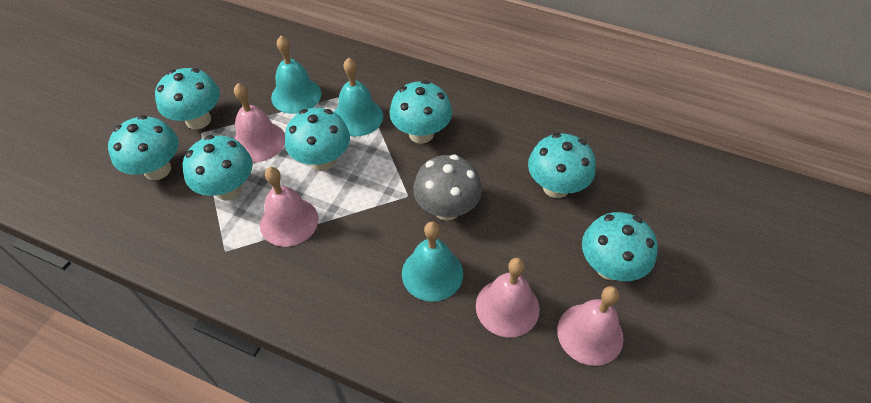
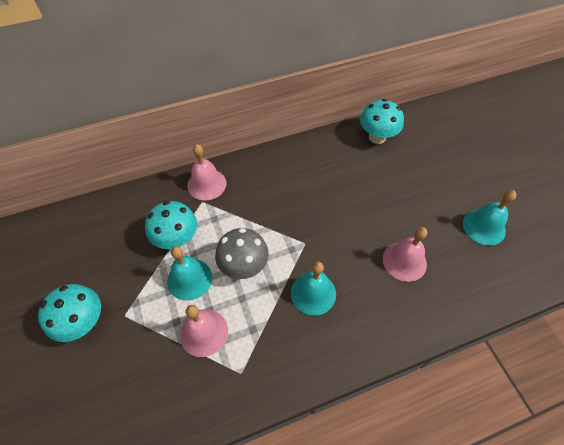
pink bell: 4 -> 3
turquoise mushroom: 7 -> 3

